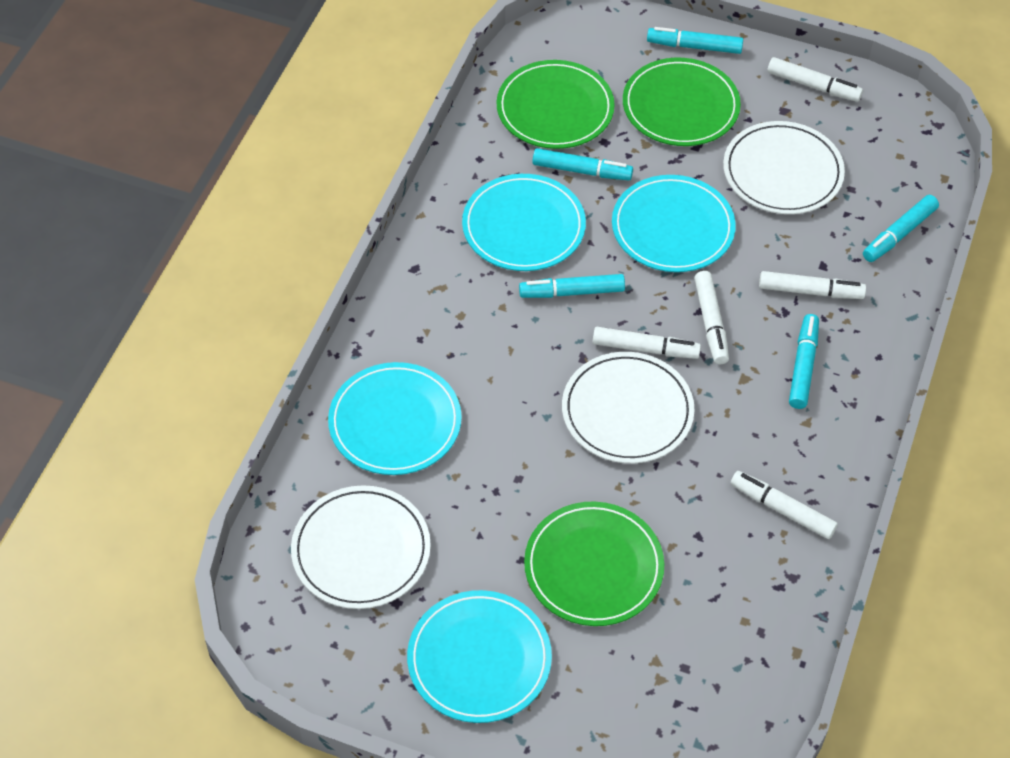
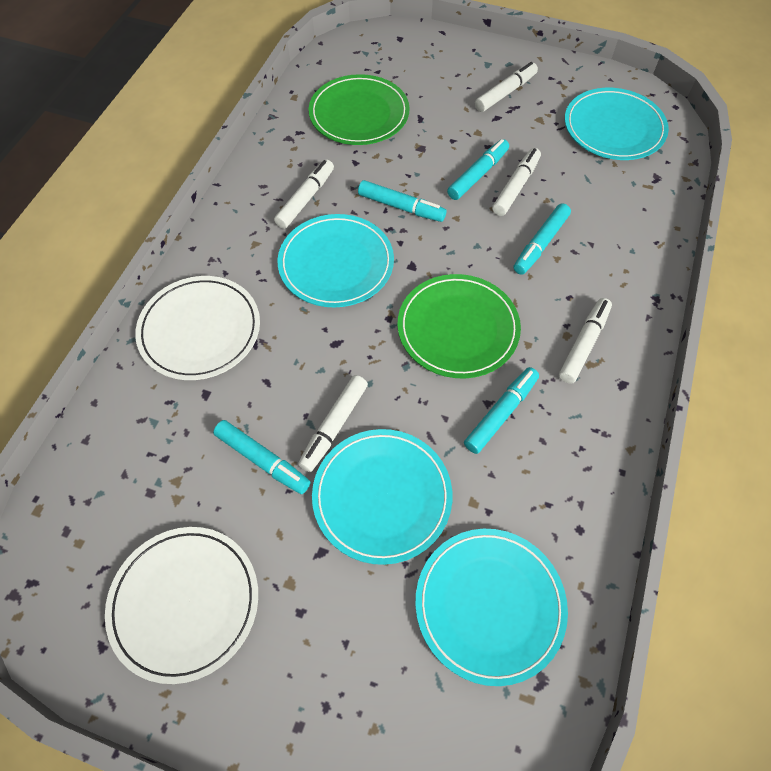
green plate: 3 -> 2
white plate: 3 -> 2

